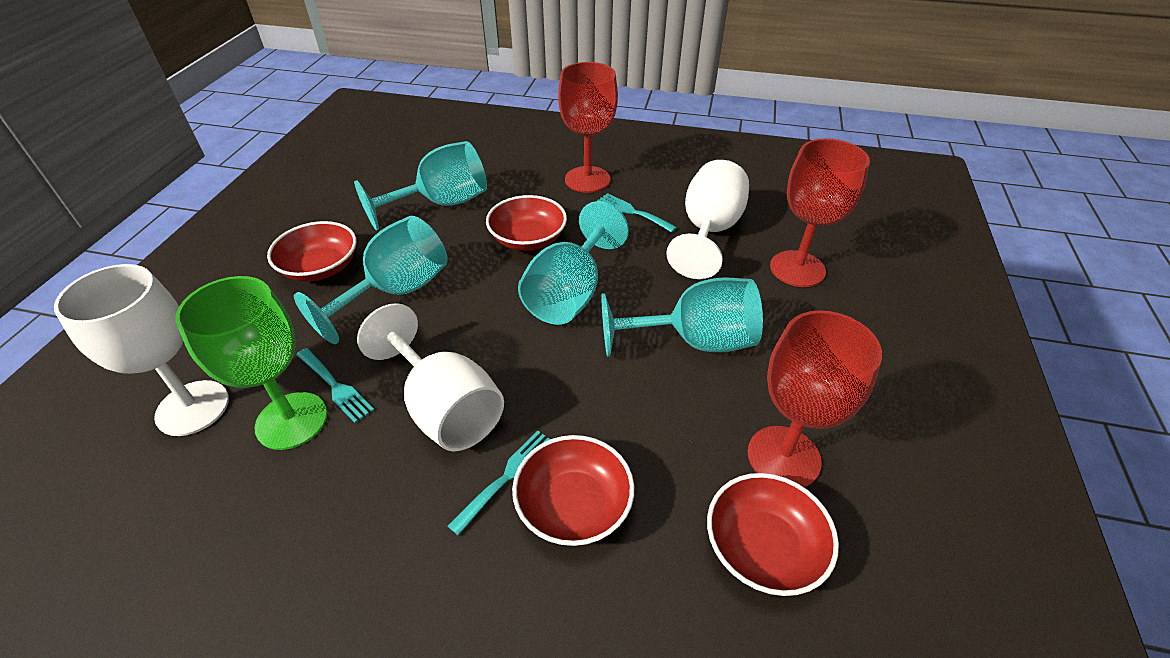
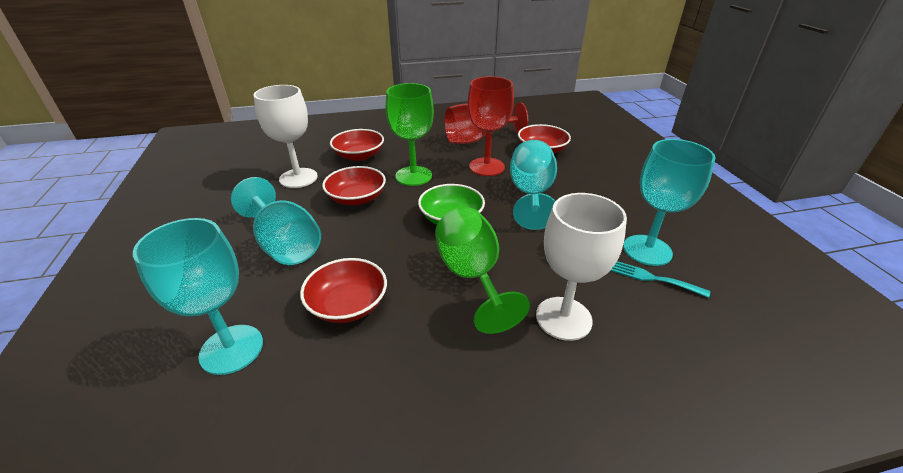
green bowl: 0 -> 1
green goblet: 1 -> 2
red goblet: 3 -> 2
turquoise fork: 3 -> 1
white goblet: 3 -> 2

